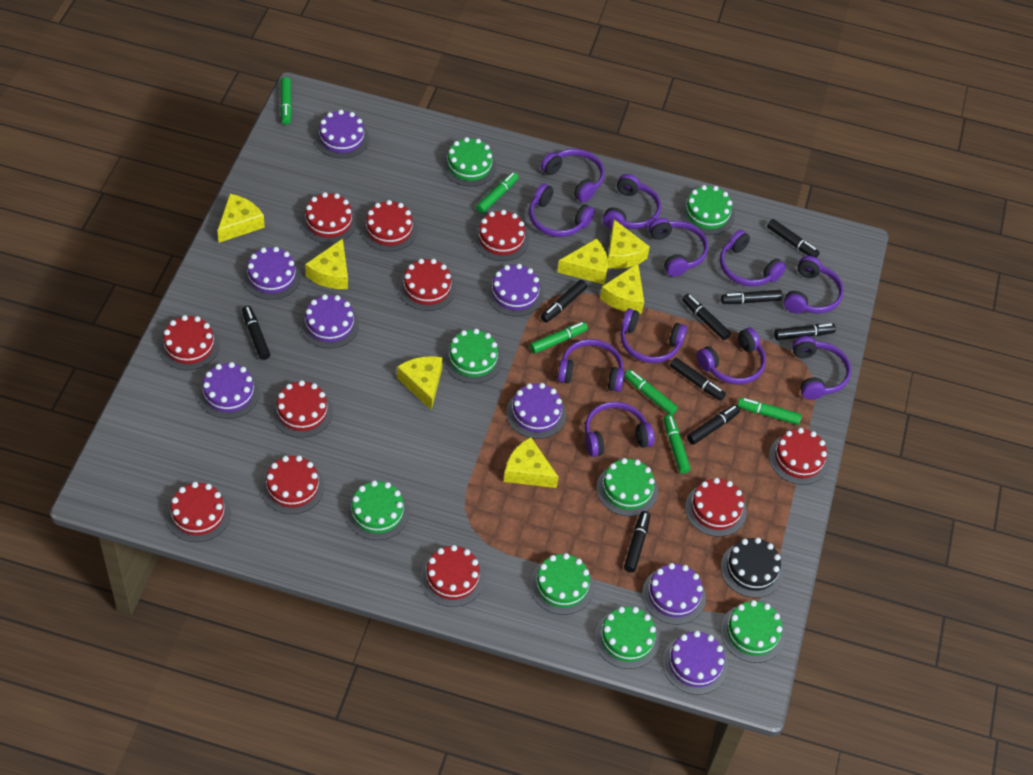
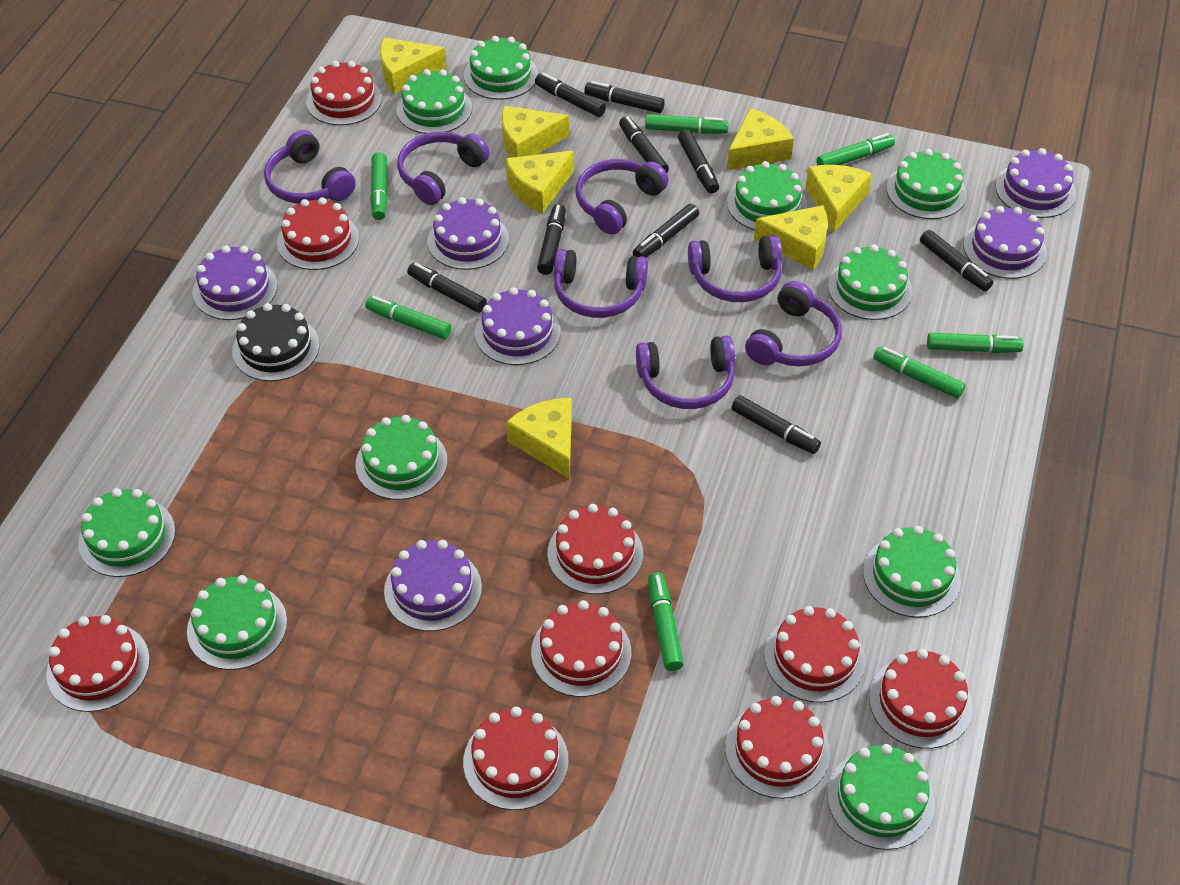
green cake: 8 -> 10
green marker: 6 -> 7
purple cake: 8 -> 6
purple headphones: 11 -> 7
red cake: 11 -> 9

